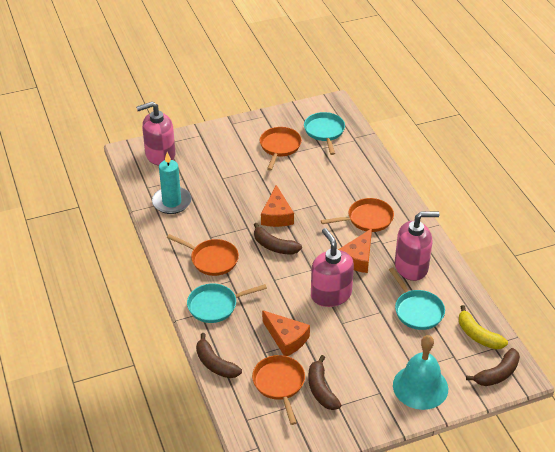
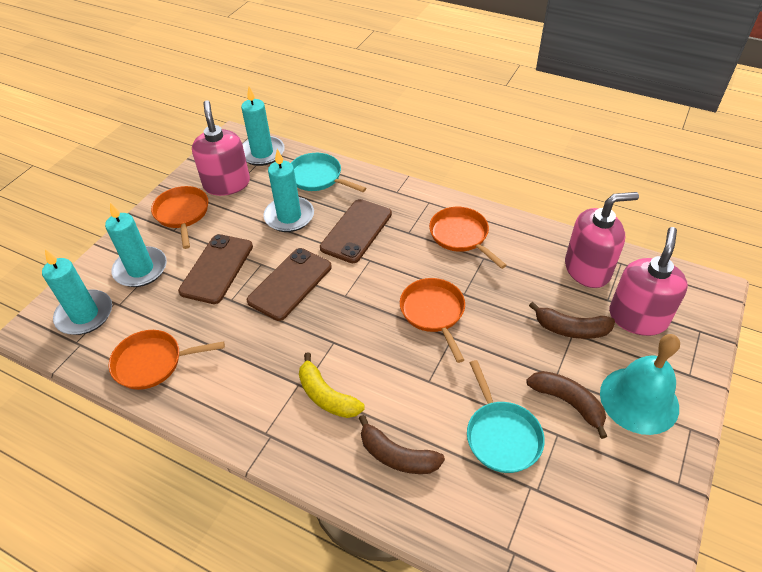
brown banana: 4 -> 3
brown phone: 0 -> 3
orange cheese: 3 -> 0
turquoise candle: 1 -> 4
turquoise pan: 3 -> 2

